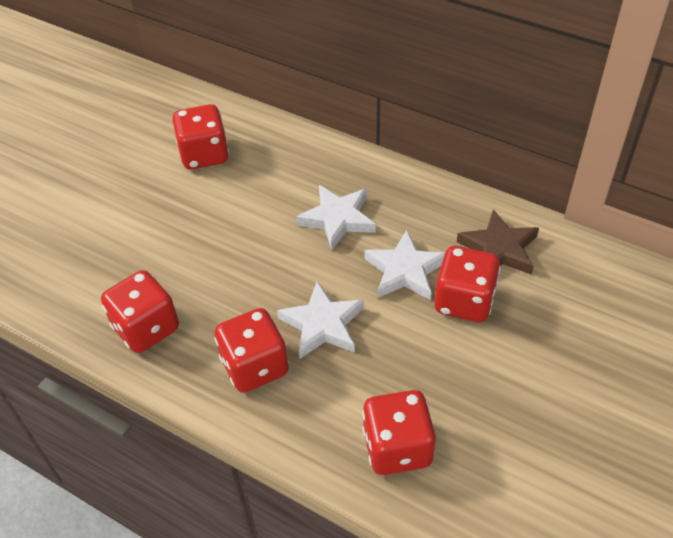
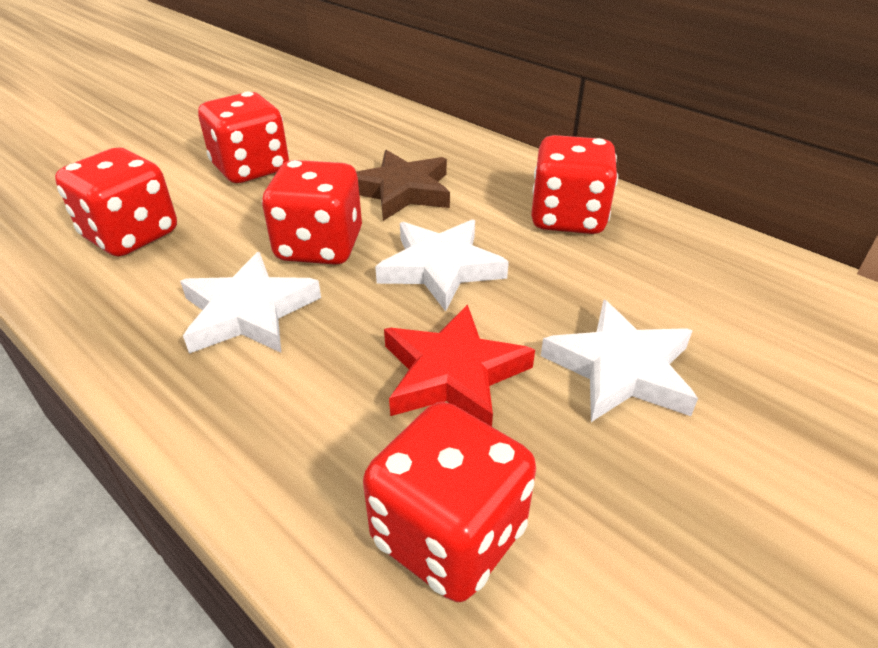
red star: 0 -> 1

